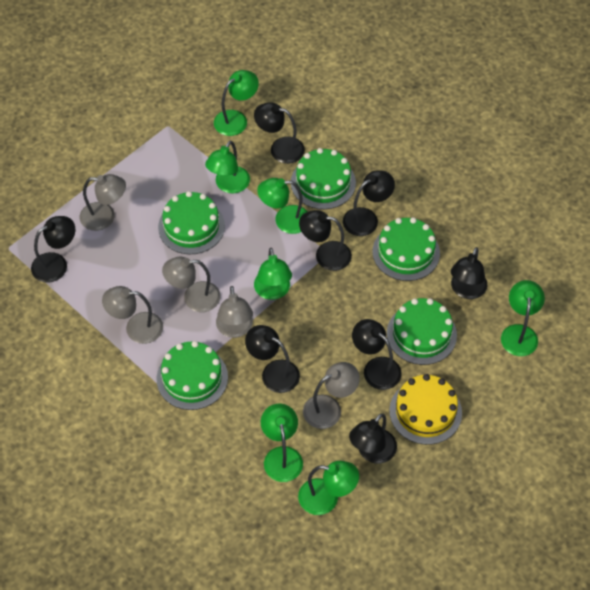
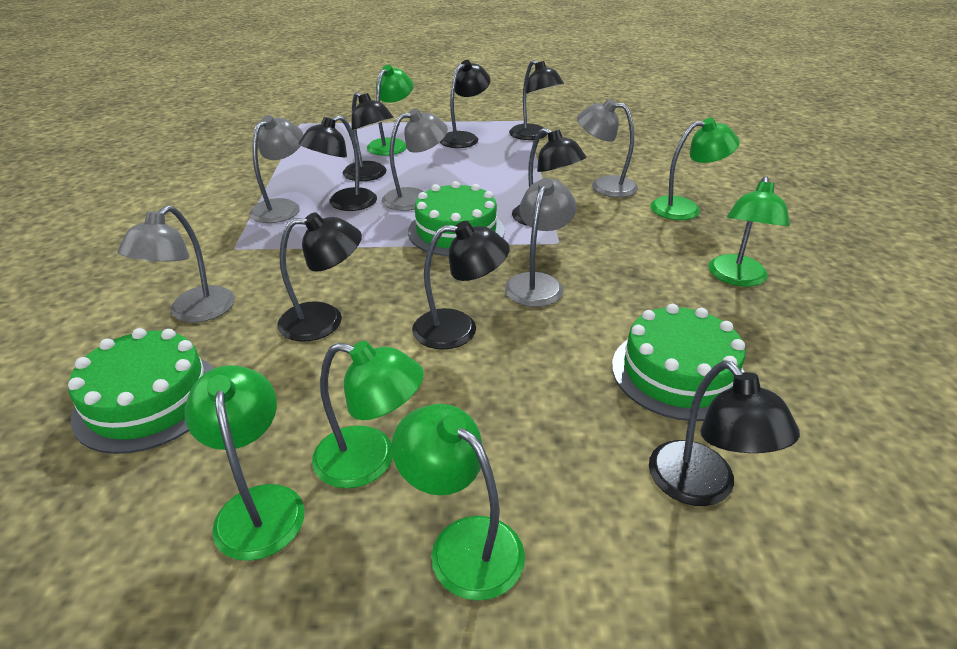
green cake: 5 -> 3
green lamp: 7 -> 6
yellow cake: 1 -> 0

